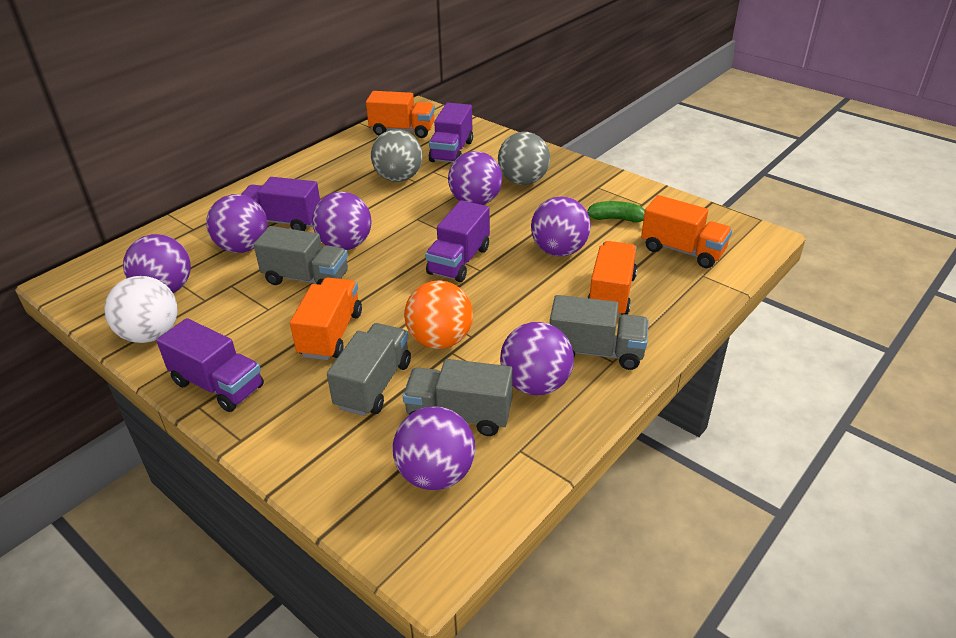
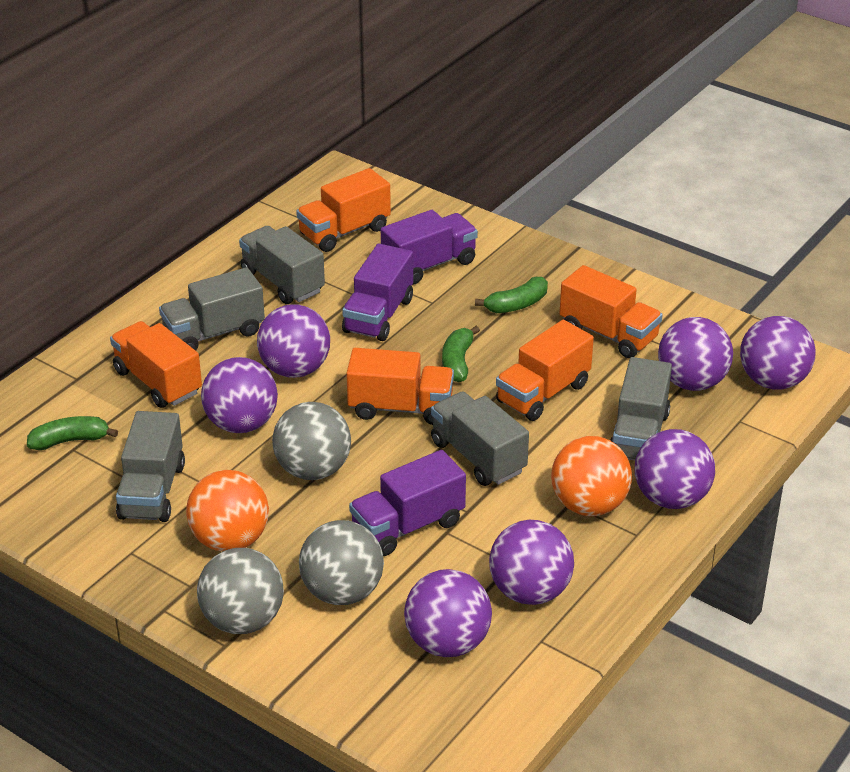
green banana: 1 -> 3
grey ball: 2 -> 3
grey truck: 4 -> 5
orange ball: 1 -> 2
orange truck: 4 -> 5
purple truck: 4 -> 3
white ball: 1 -> 0

